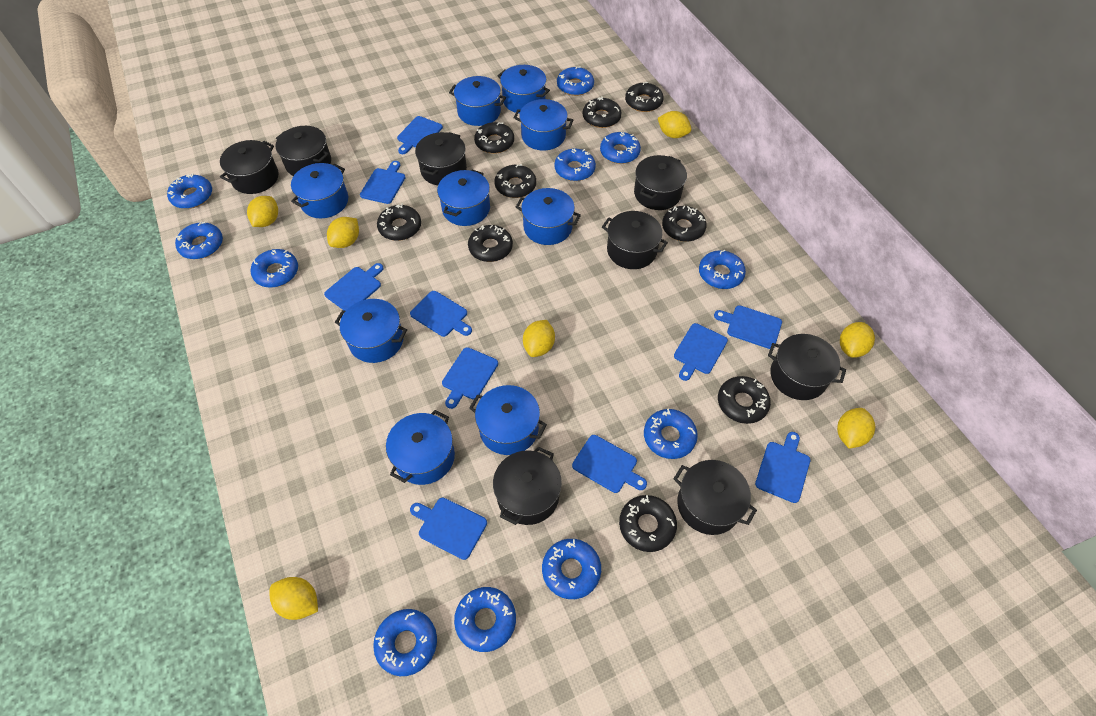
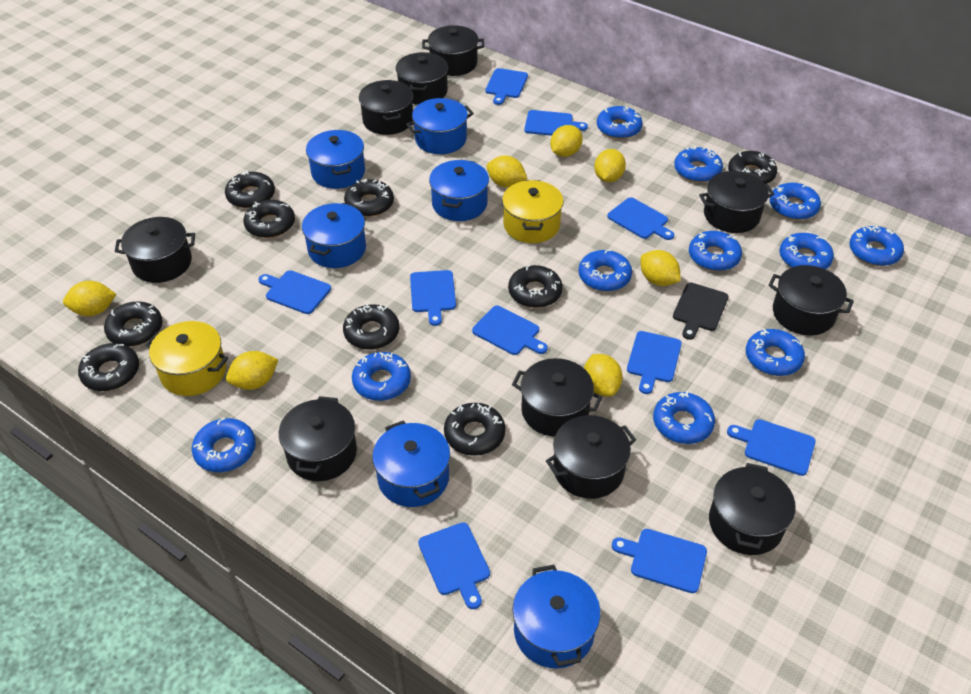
black cutting board: 0 -> 1
black pot: 8 -> 10
blue pot: 9 -> 6
yellow pot: 0 -> 2

